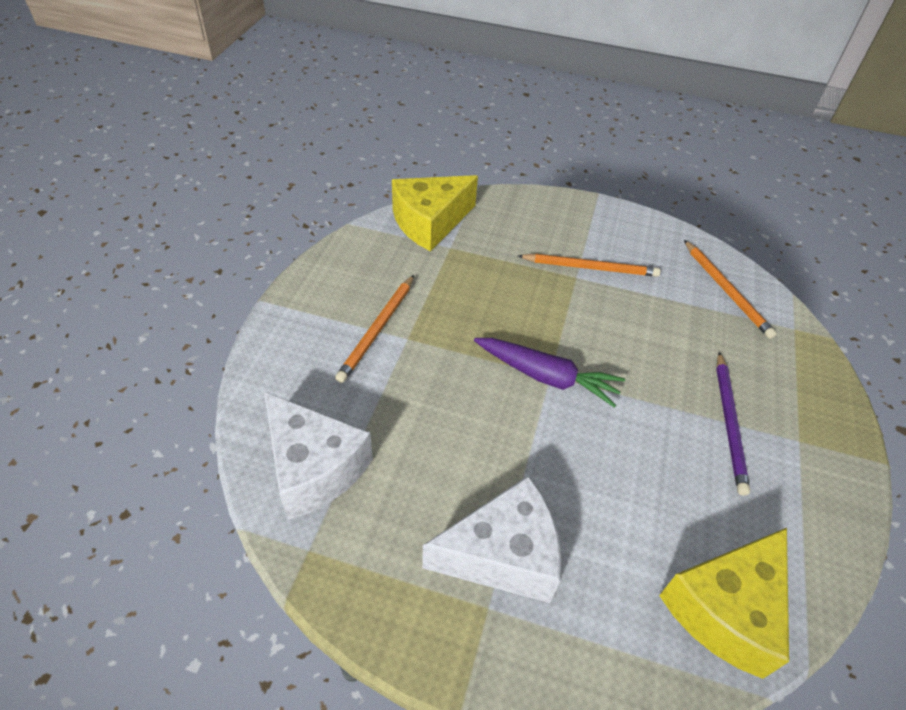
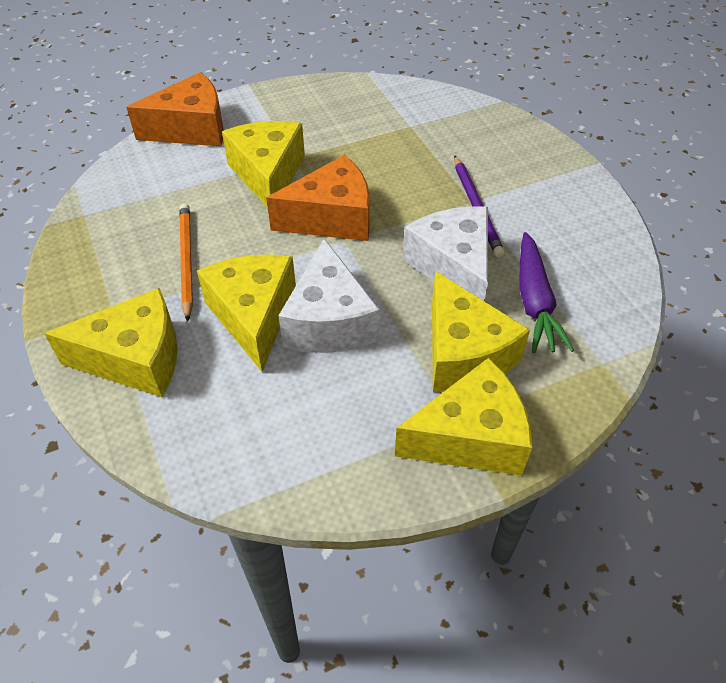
orange cheese: 0 -> 2
orange pencil: 3 -> 1
yellow cheese: 2 -> 5

